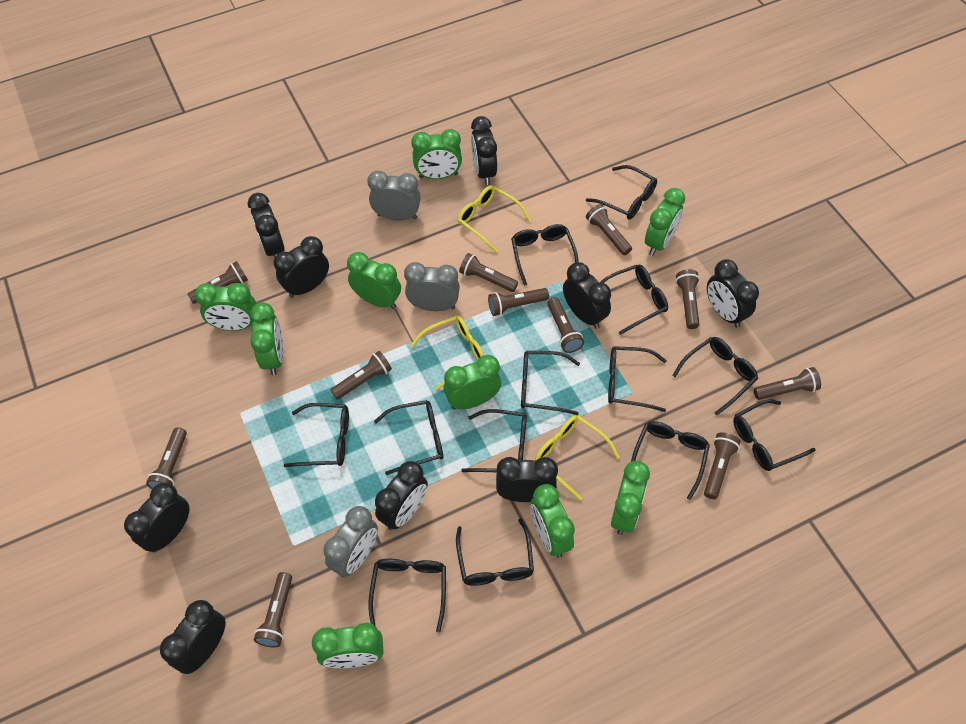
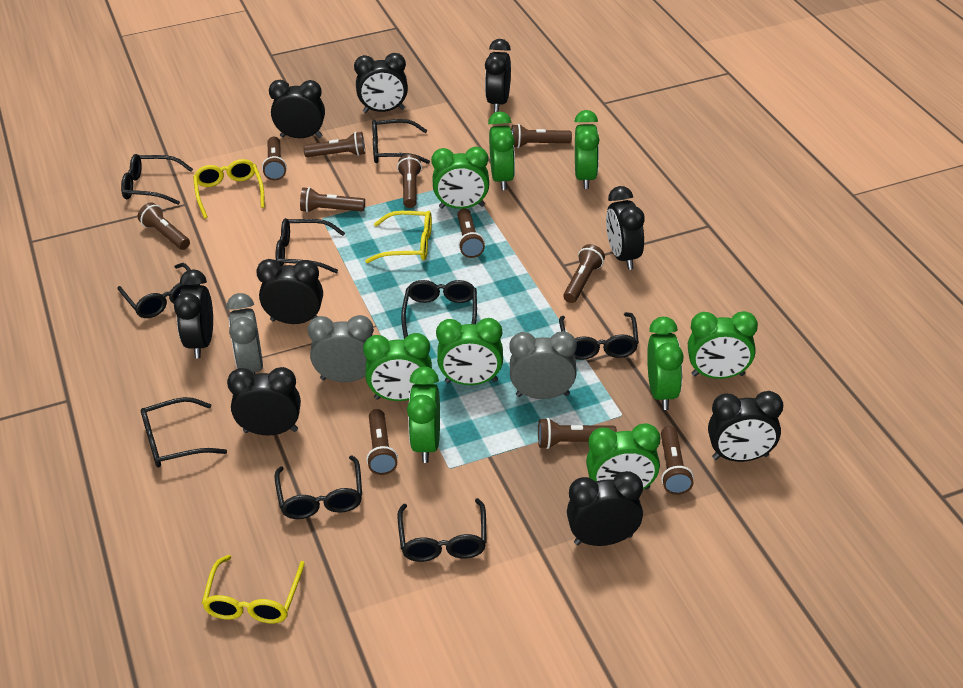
black glasses: 13 -> 9

